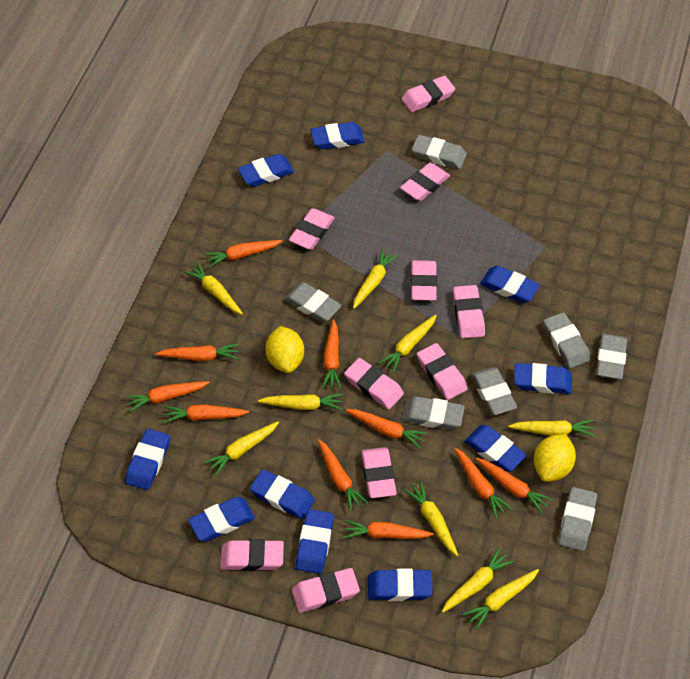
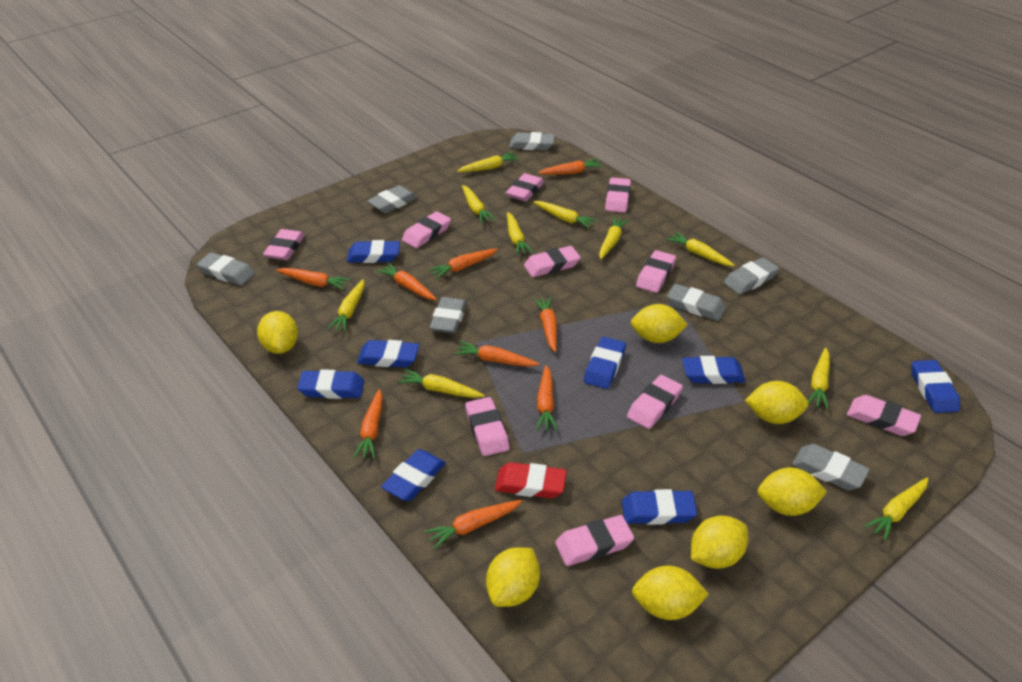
blue eraser: 10 -> 8
orange carrot: 10 -> 9
red eraser: 0 -> 1
yellow carrot: 9 -> 10
yellow lemon: 2 -> 7

